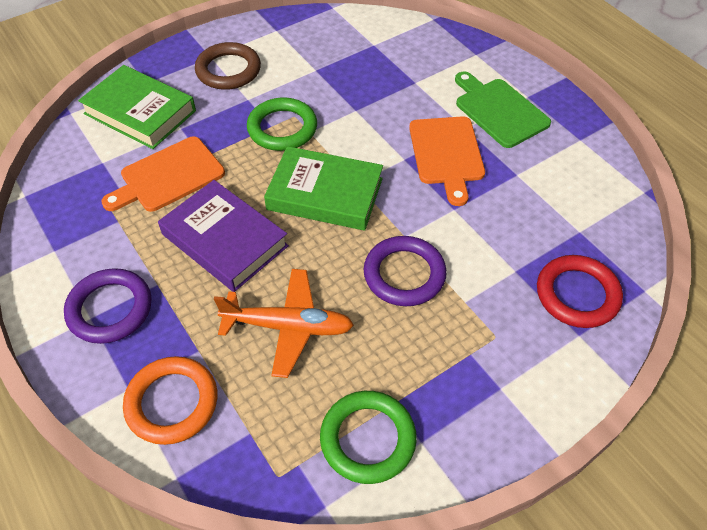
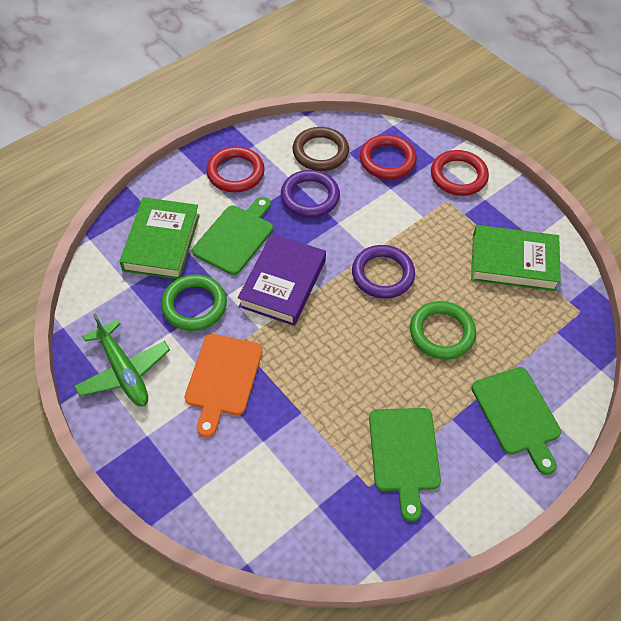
green cutting board: 1 -> 3
green plane: 0 -> 1
orange cutting board: 2 -> 1
orange plane: 1 -> 0
orange ring: 1 -> 0
red ring: 1 -> 3

